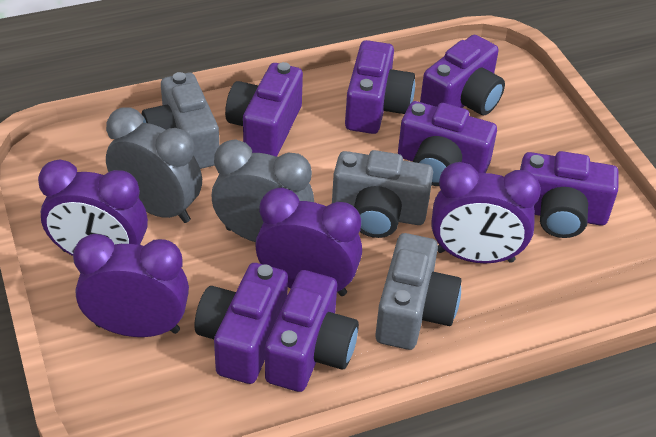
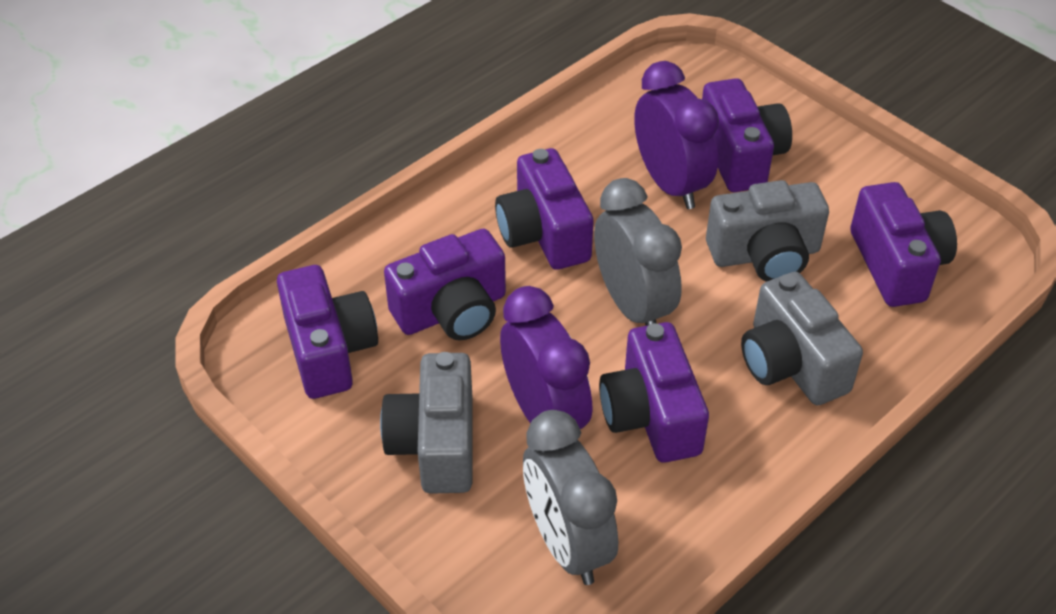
purple camera: 7 -> 6
purple clock: 4 -> 2

